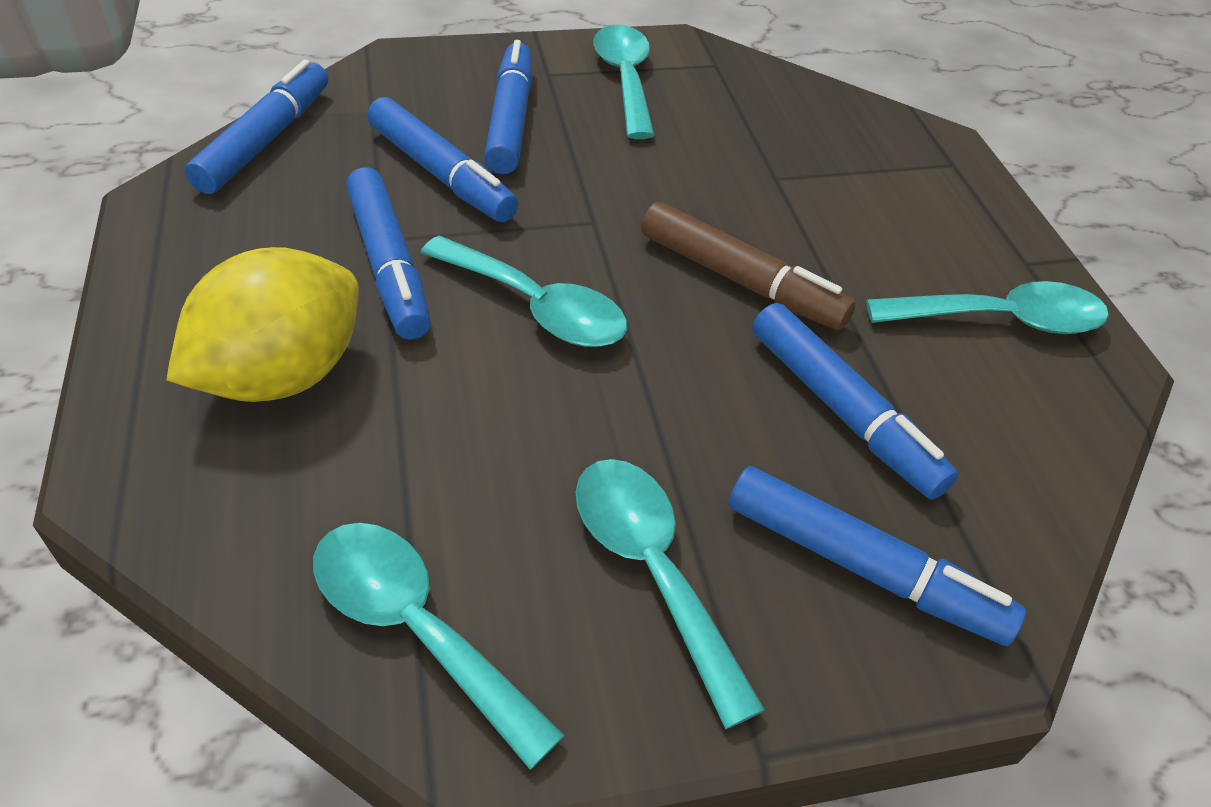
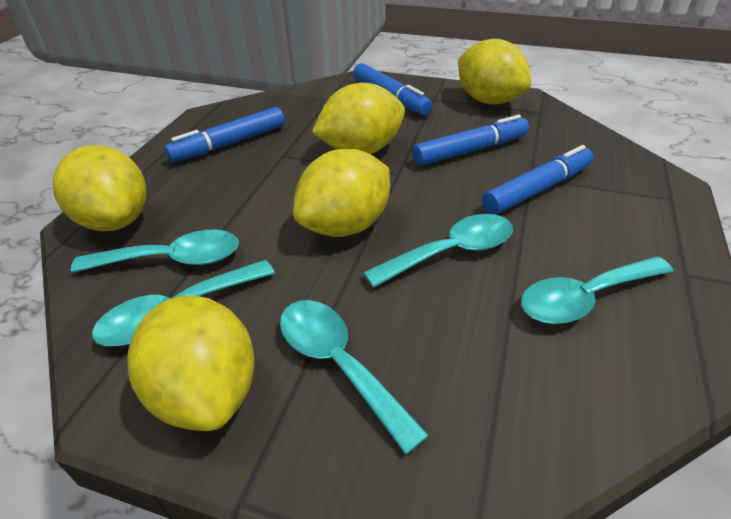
blue marker: 6 -> 4
brown marker: 1 -> 0
yellow lemon: 1 -> 5

